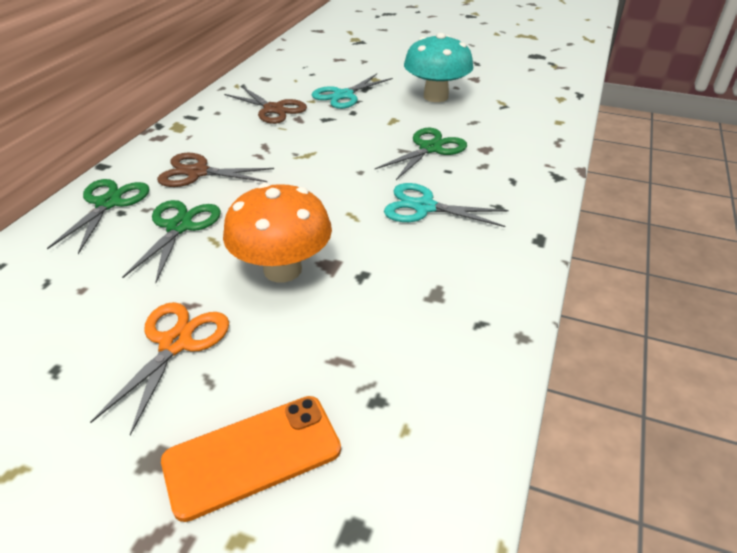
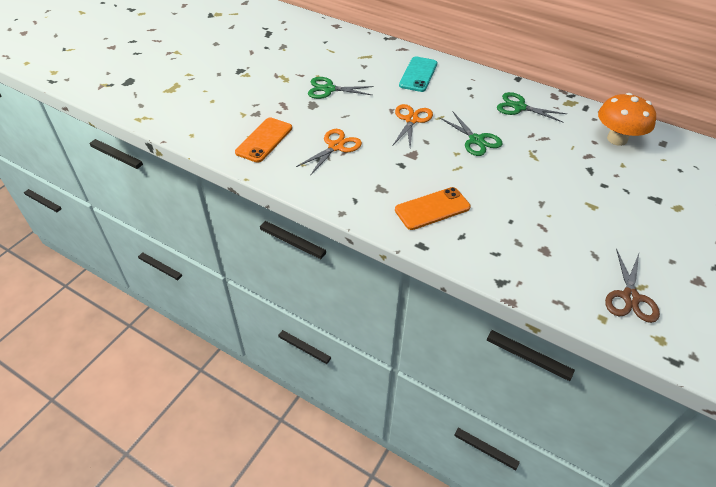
brown scissors: 2 -> 1
orange phone: 1 -> 2
orange scissors: 1 -> 2
turquoise mushroom: 1 -> 0
turquoise phone: 0 -> 1
turquoise scissors: 2 -> 0

